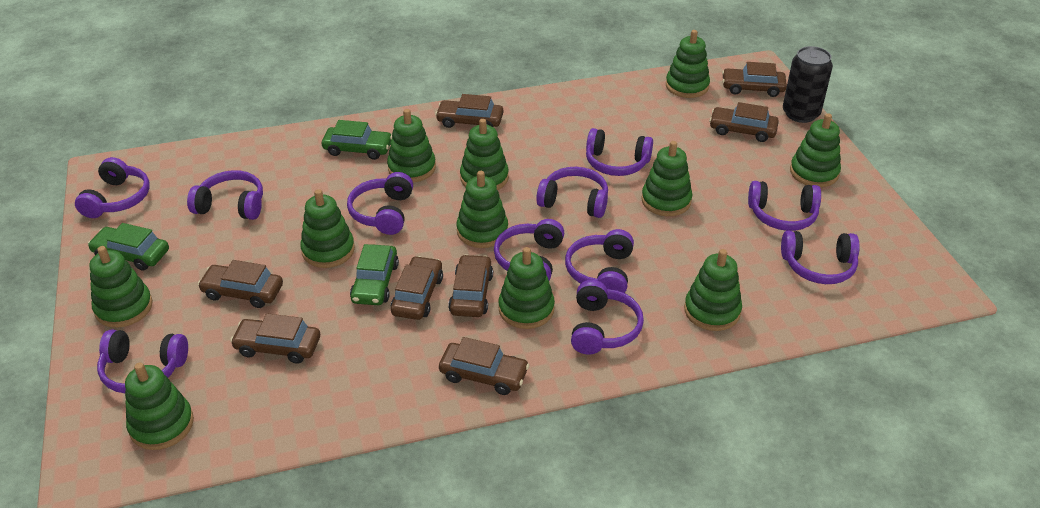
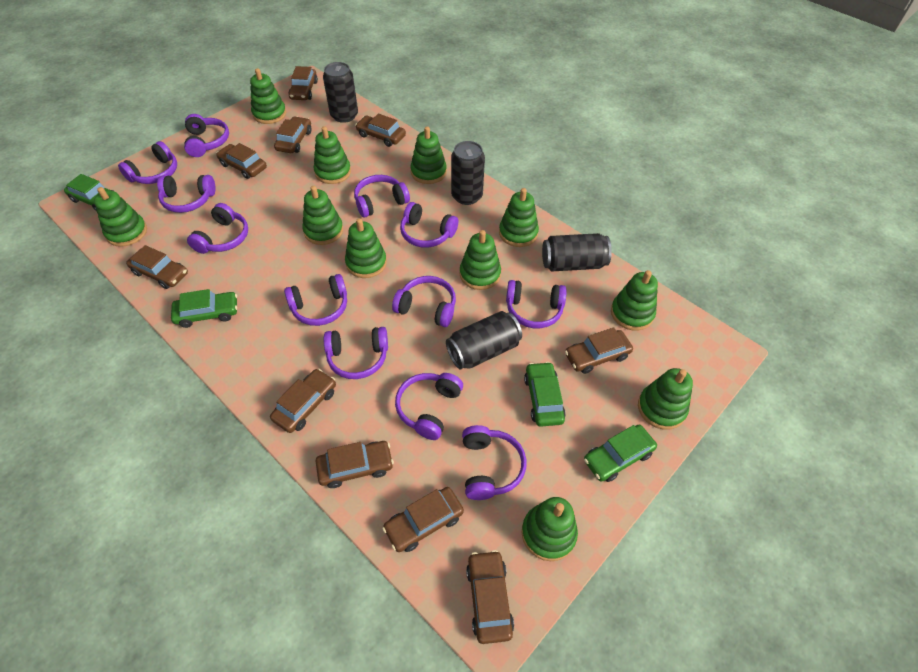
black can: 1 -> 4
brown car: 8 -> 10
green car: 3 -> 4
purple headphones: 11 -> 12

